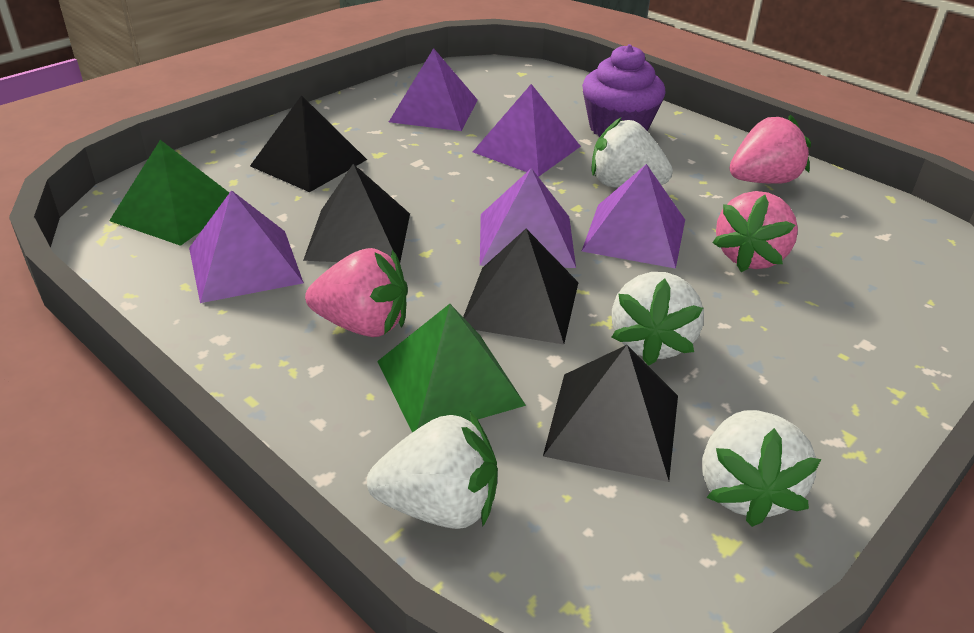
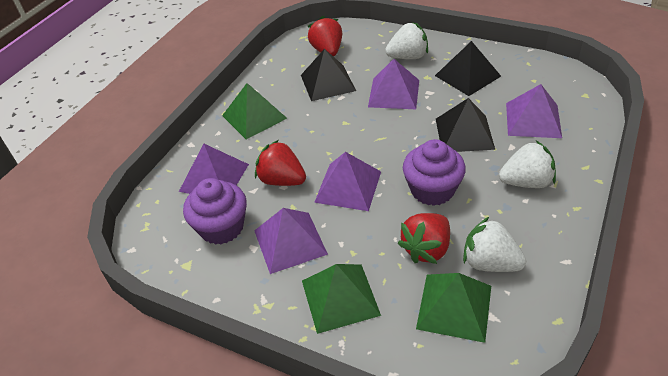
black pyramid: 4 -> 3
green pyramid: 2 -> 3
pink strawberry: 3 -> 0
purple cupcake: 1 -> 2
red strawberry: 0 -> 3
white strawberry: 4 -> 3

